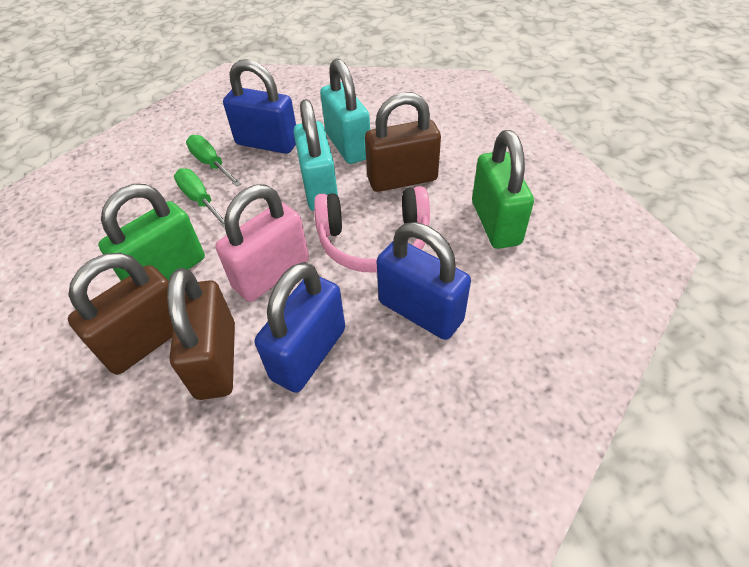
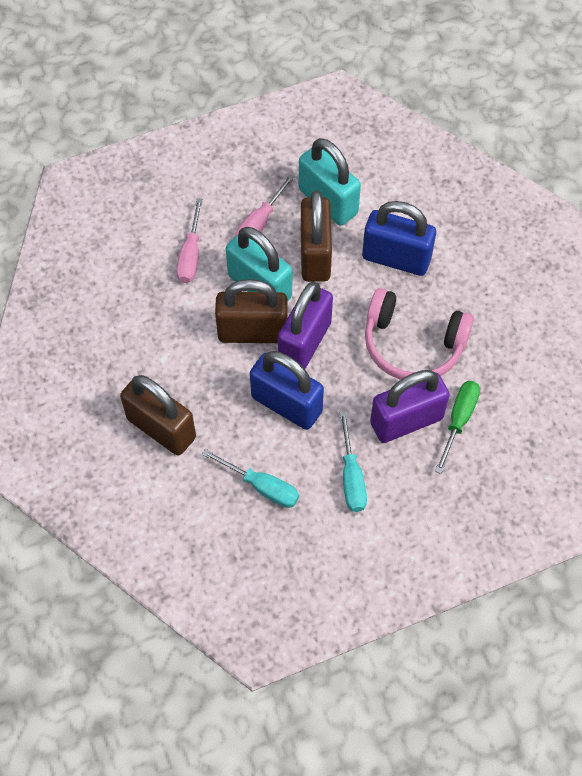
blue padlock: 3 -> 2
green padlock: 2 -> 0
green screwdriver: 2 -> 1
pink padlock: 1 -> 0
pink screwdriver: 0 -> 2
purple padlock: 0 -> 2
turquoise screwdriver: 0 -> 2

